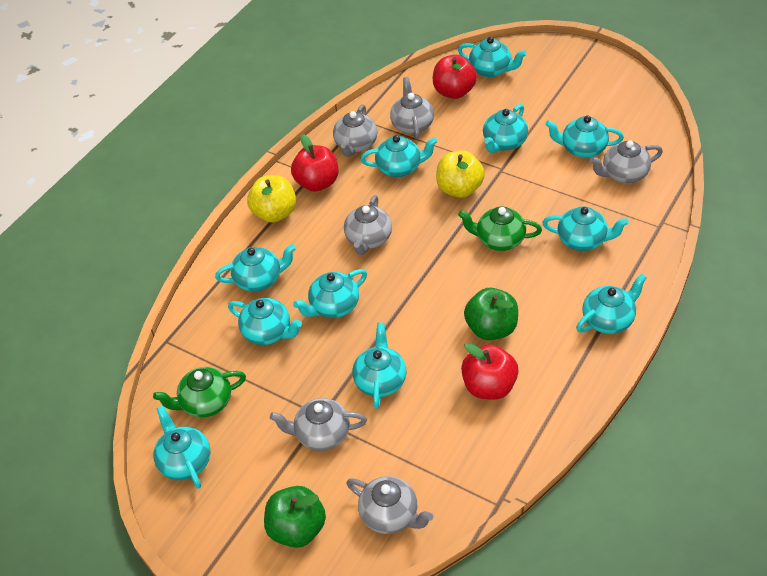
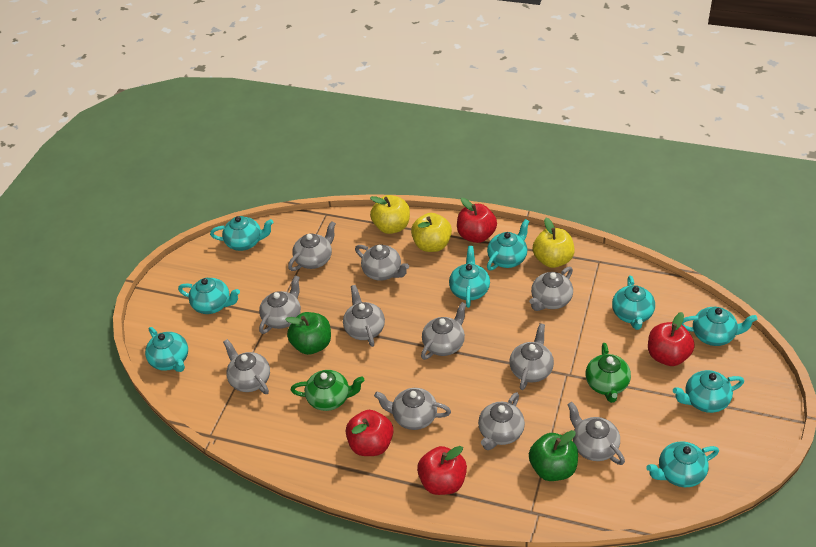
grey teapot: 6 -> 11
red apple: 3 -> 4
turquoise teapot: 11 -> 9
yellow apple: 2 -> 3

